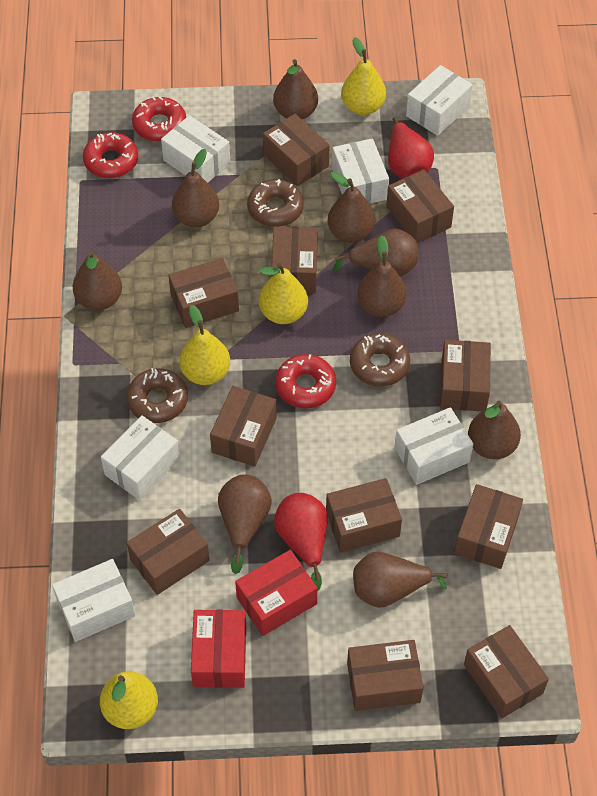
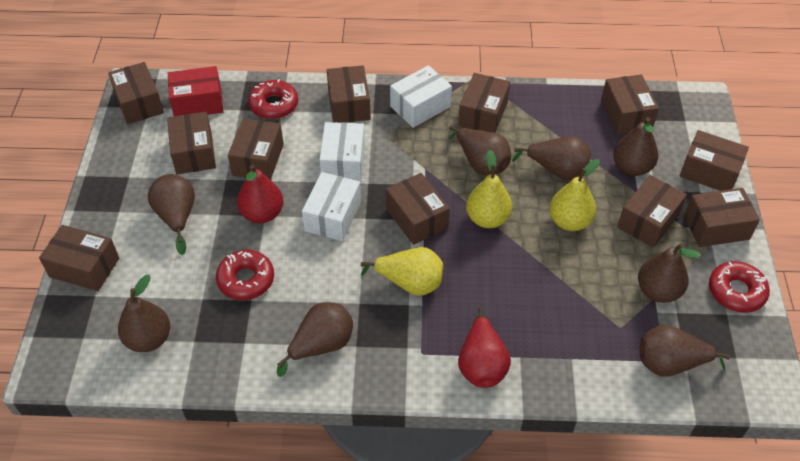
brown donut: 3 -> 0
brown pear: 9 -> 8
red box: 2 -> 1
white box: 6 -> 3
yellow pear: 4 -> 3

